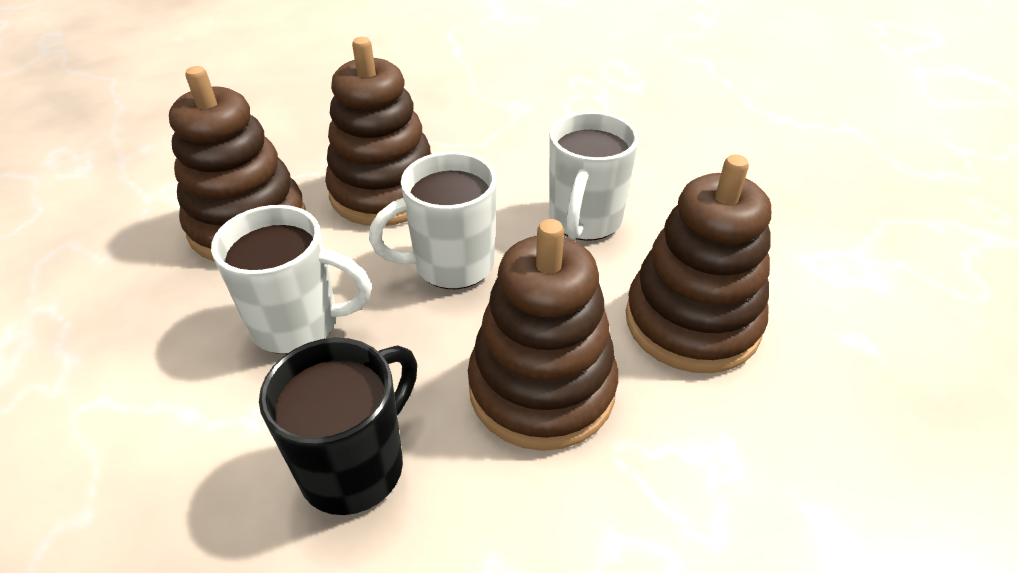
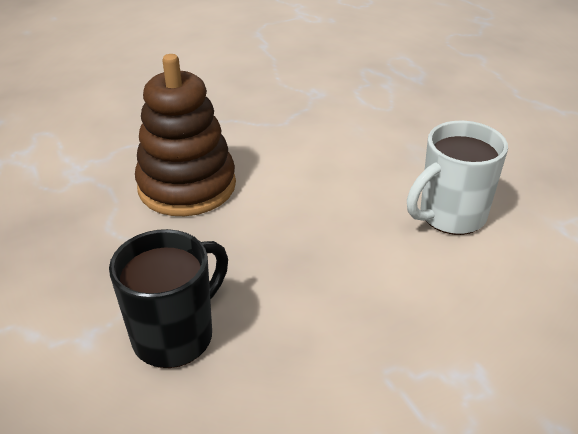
brown stacking toy: 4 -> 1
white mug: 3 -> 1

